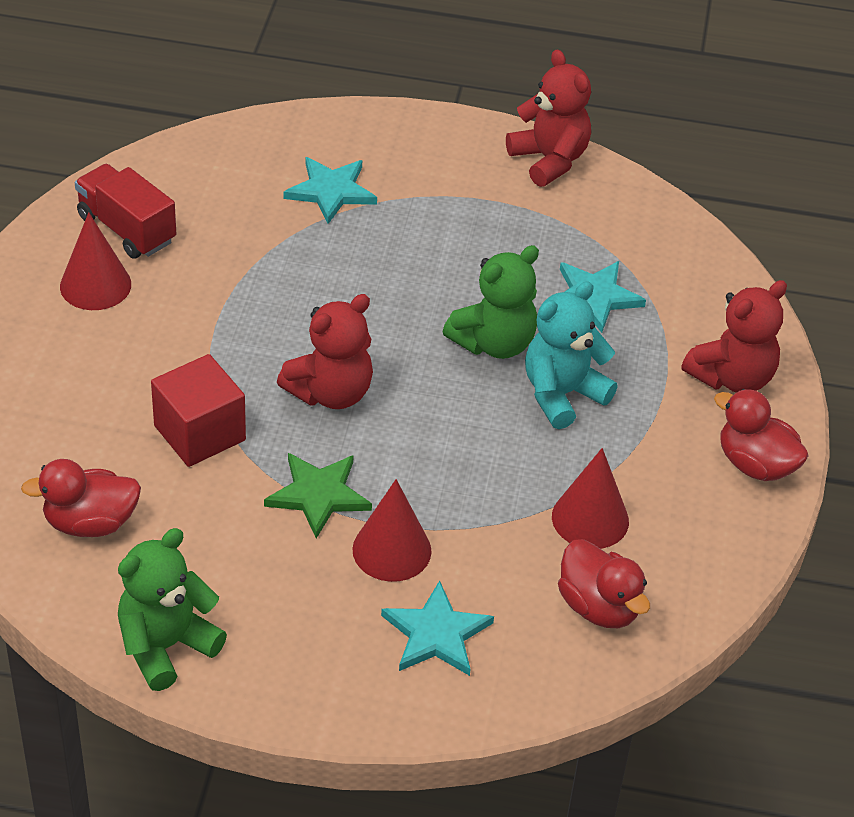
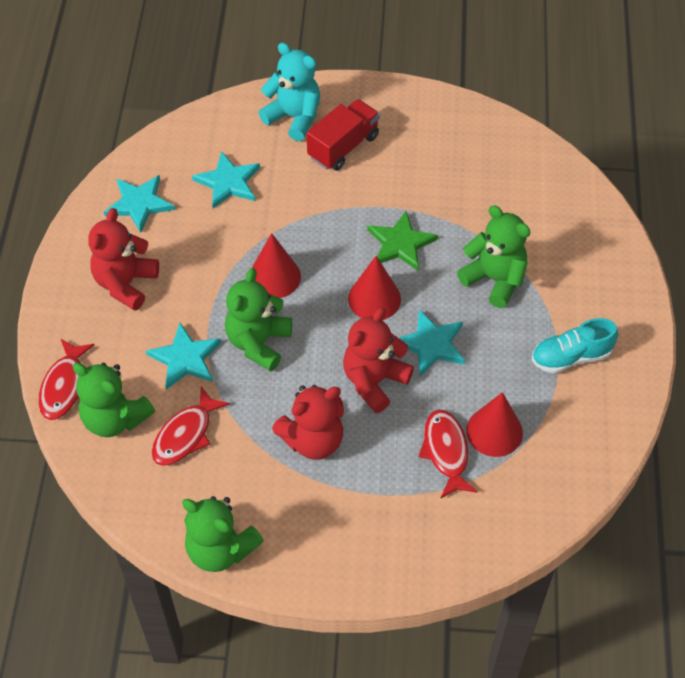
green teddy bear: 2 -> 4
red cube: 1 -> 0
red duck: 3 -> 0
red fish: 0 -> 3
turquoise shoe: 0 -> 1
turquoise star: 3 -> 4

